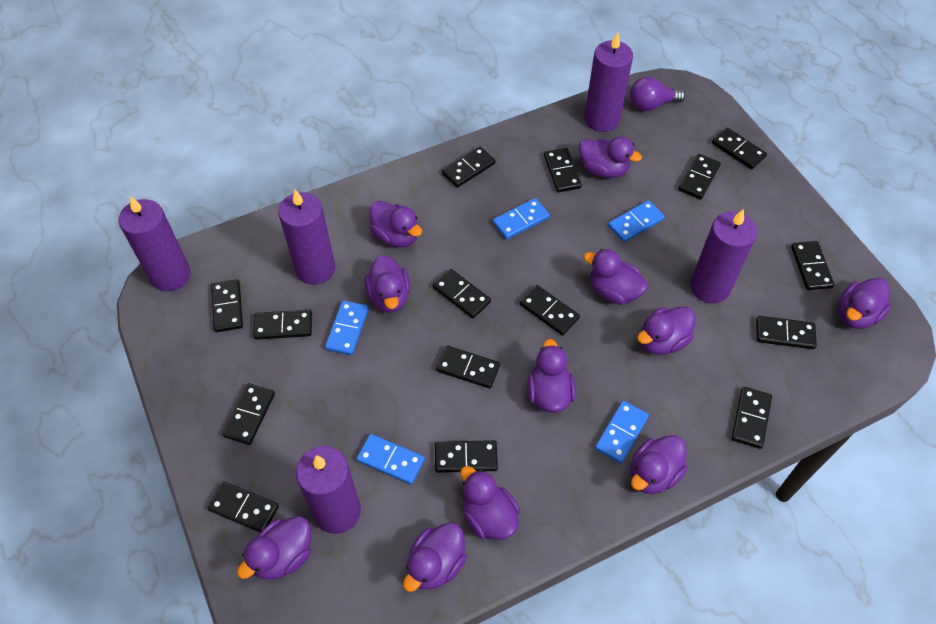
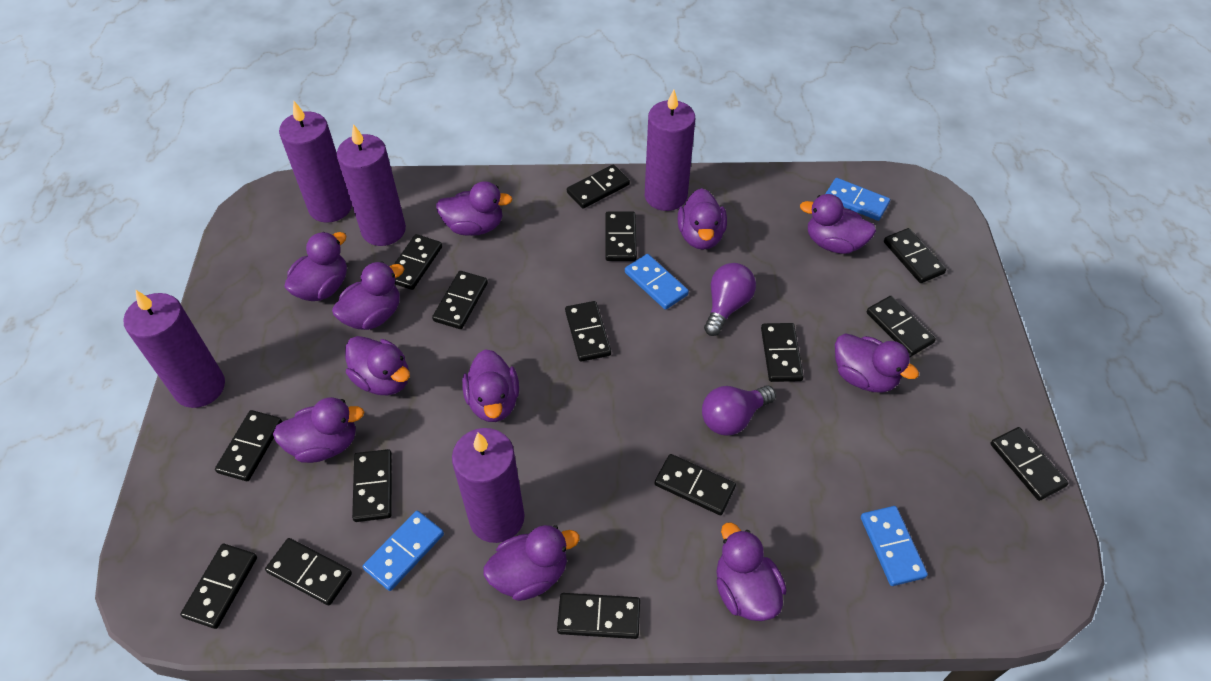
blue domino: 5 -> 4
purple light bulb: 1 -> 2

